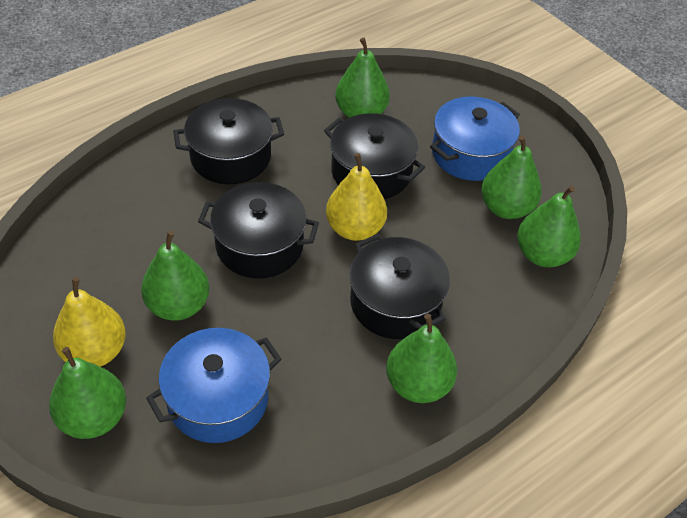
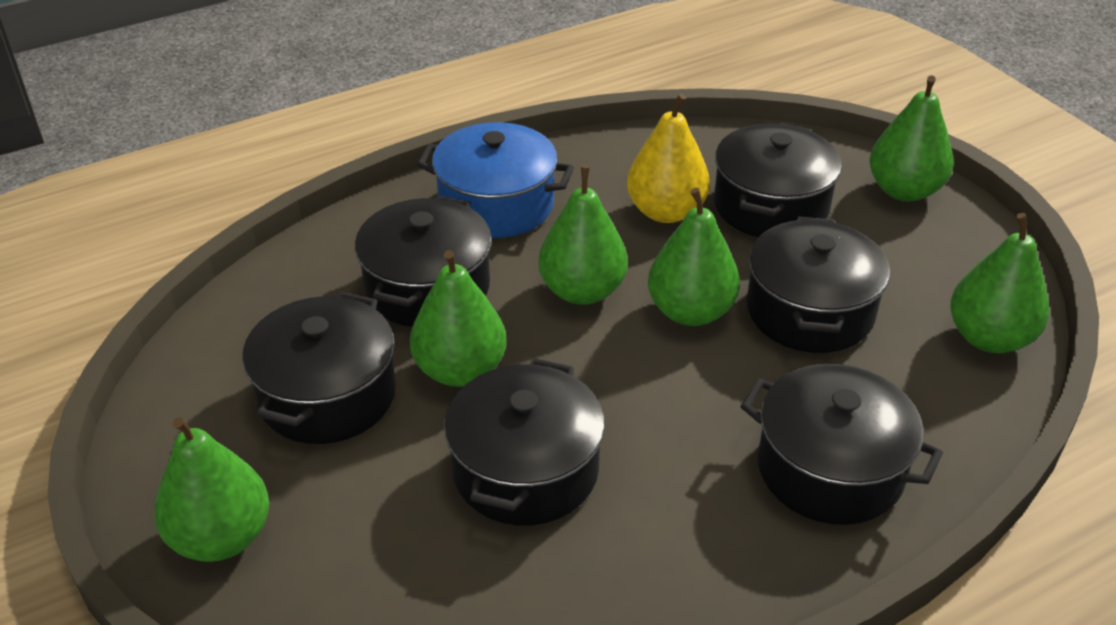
black pot: 4 -> 6
blue pot: 2 -> 1
yellow pear: 2 -> 1

